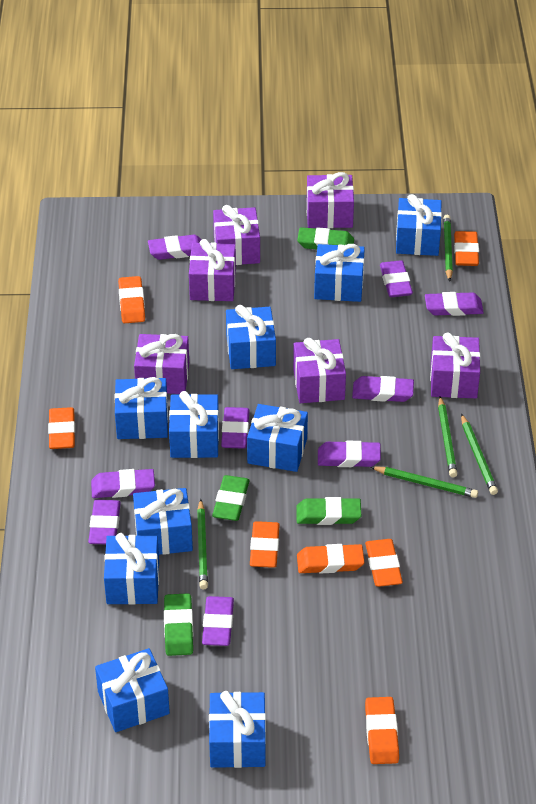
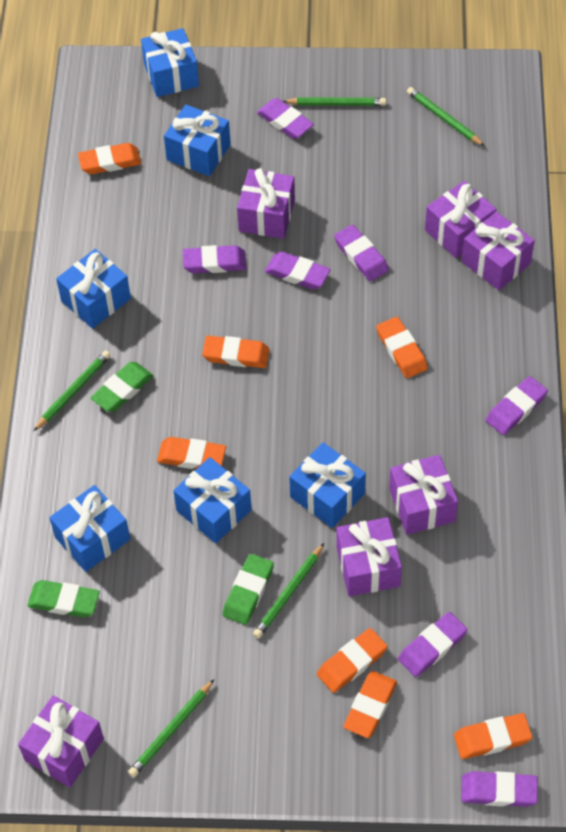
blue gift: 10 -> 6
green eraser: 4 -> 3
purple eraser: 9 -> 7

